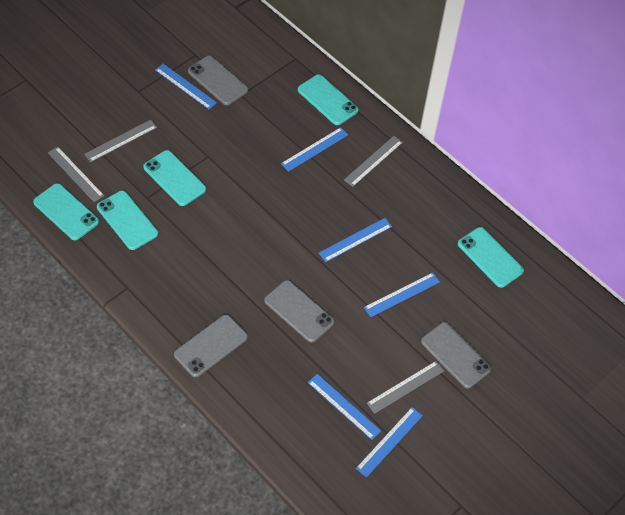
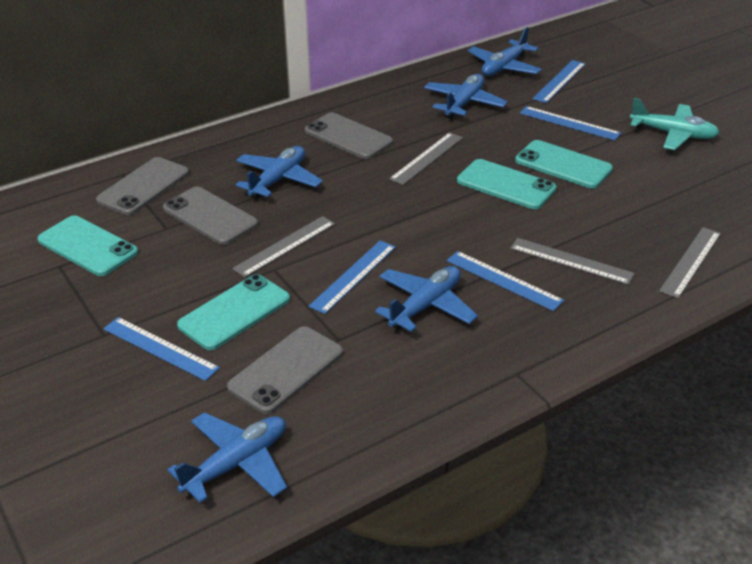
blue plane: 0 -> 5
blue ruler: 6 -> 5
turquoise phone: 5 -> 4
turquoise plane: 0 -> 1

